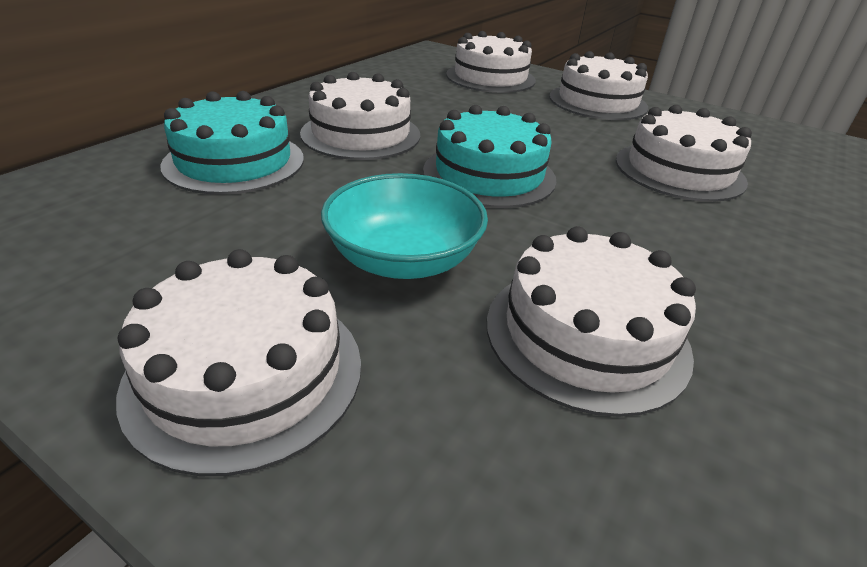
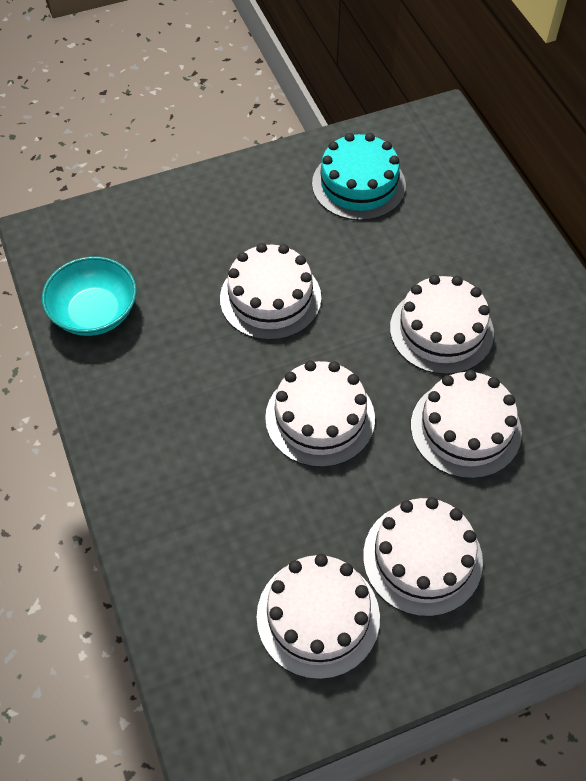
turquoise cake: 2 -> 1

